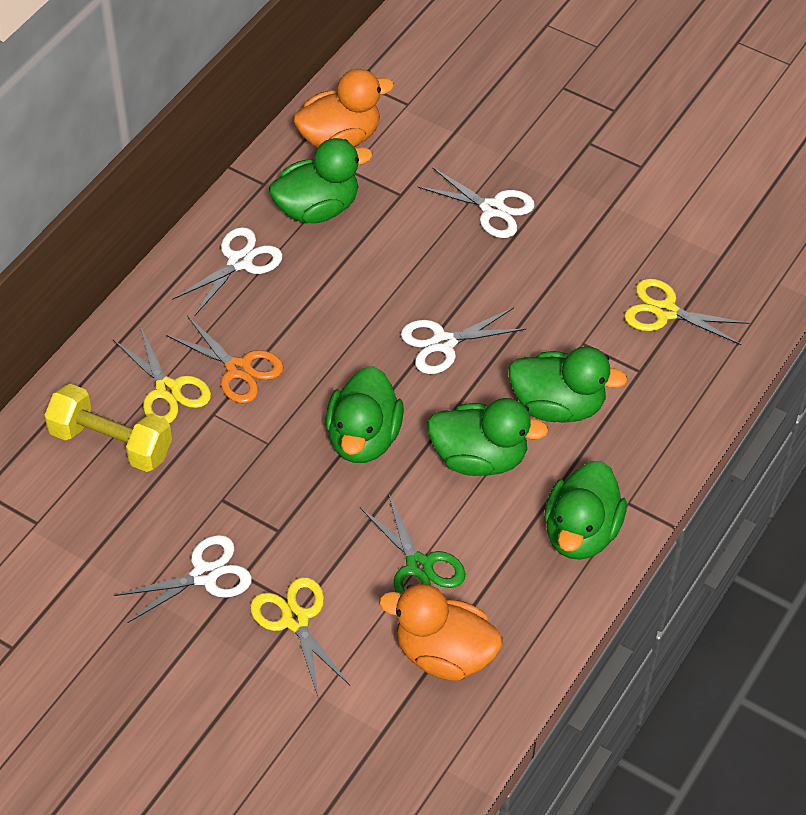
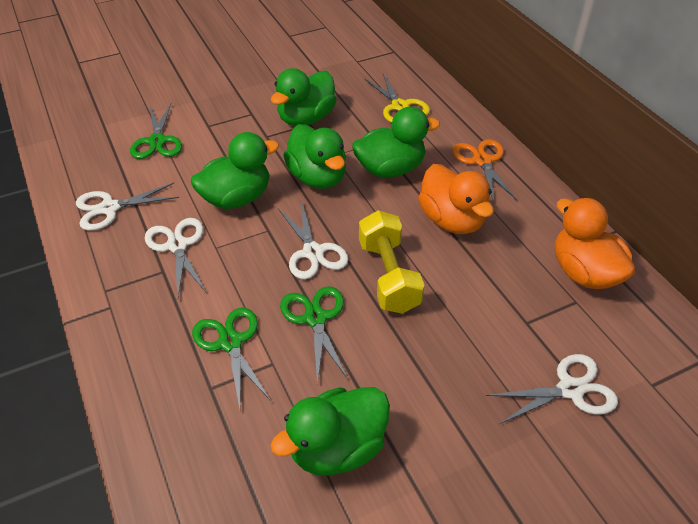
green scissors: 1 -> 3
yellow scissors: 3 -> 1

